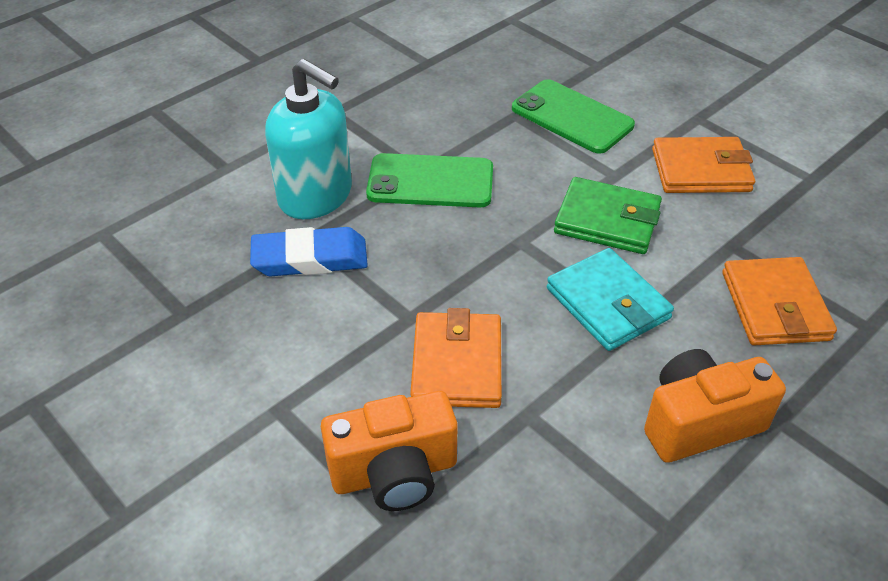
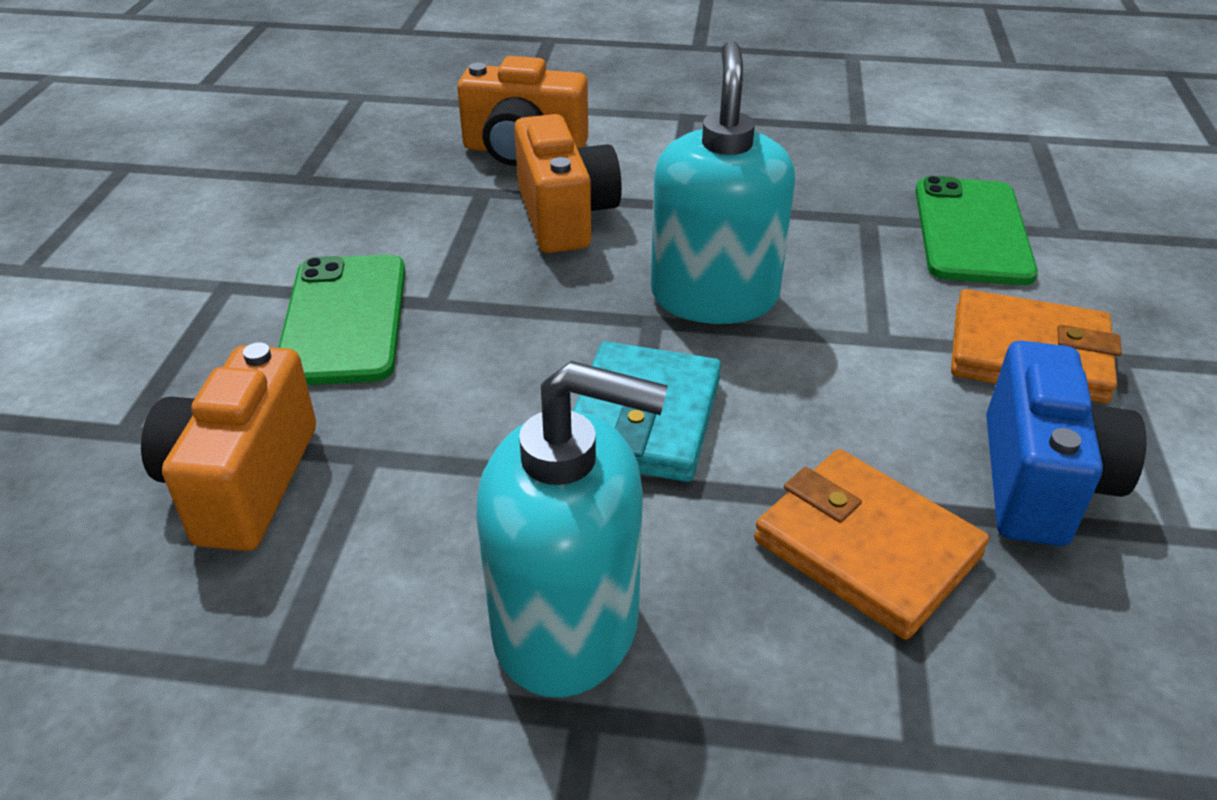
blue camera: 0 -> 1
blue eraser: 1 -> 0
green wallet: 1 -> 0
orange camera: 2 -> 3
orange wallet: 3 -> 2
turquoise soap dispenser: 1 -> 2

